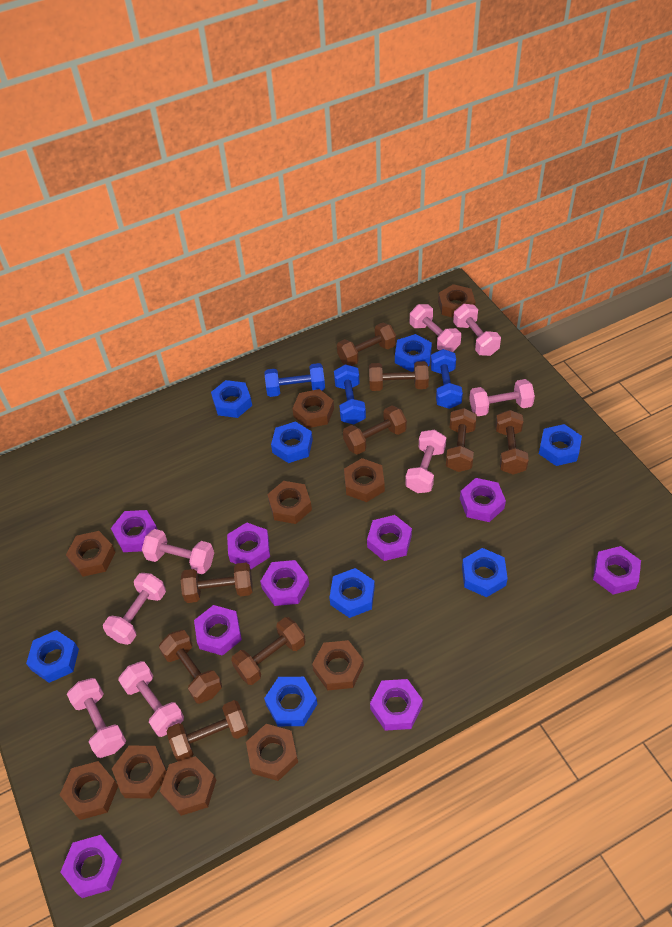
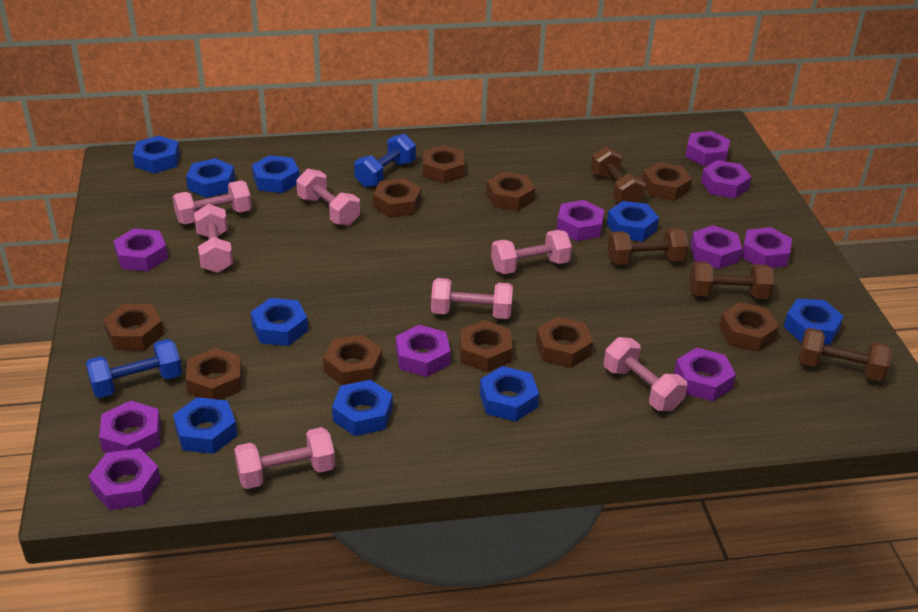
blue dumbbell: 3 -> 2
blue nut: 8 -> 9
brown dumbbell: 9 -> 4
pink dumbbell: 8 -> 7
purple nut: 9 -> 10

